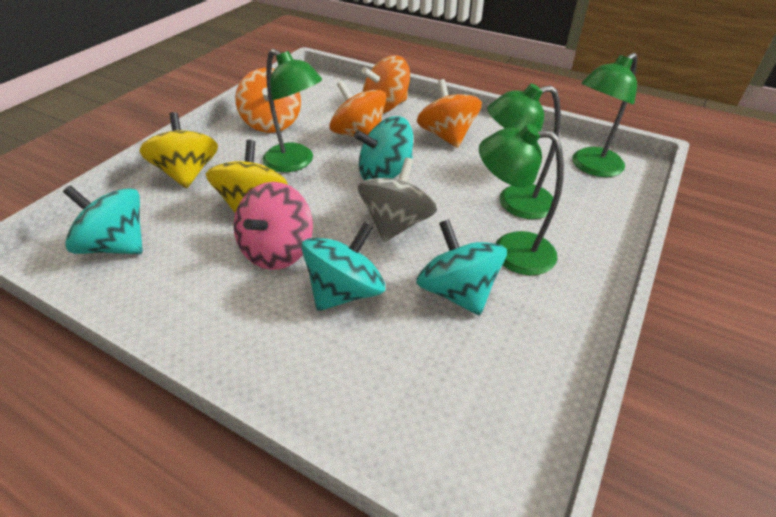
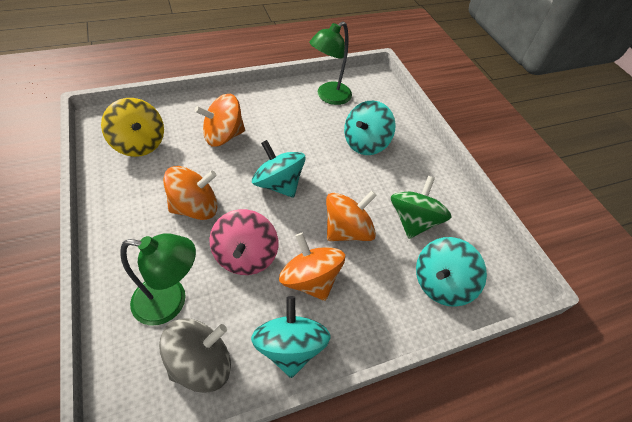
green lamp: 4 -> 2
green spinning top: 0 -> 1
yellow spinning top: 2 -> 1

